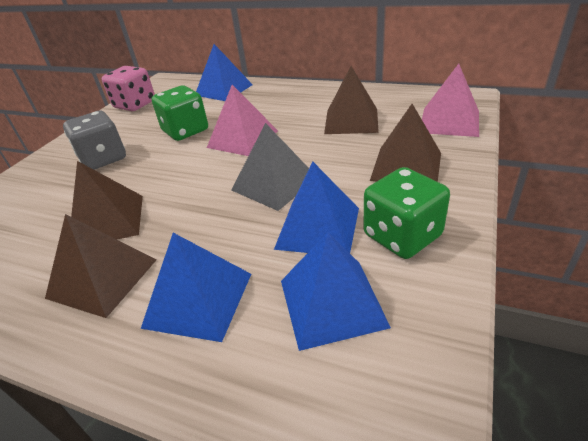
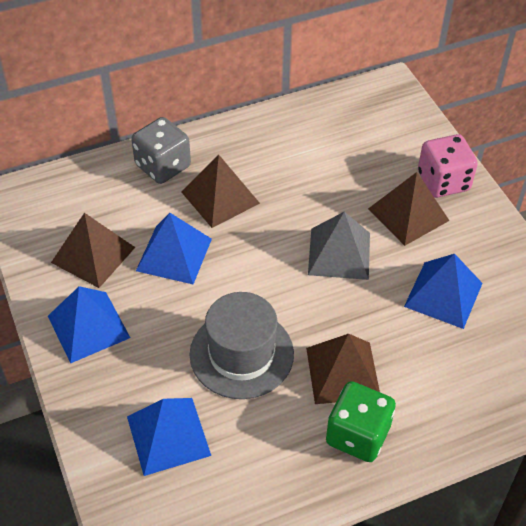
green dice: 2 -> 1
grey hat: 0 -> 1
pink pyramid: 2 -> 0

